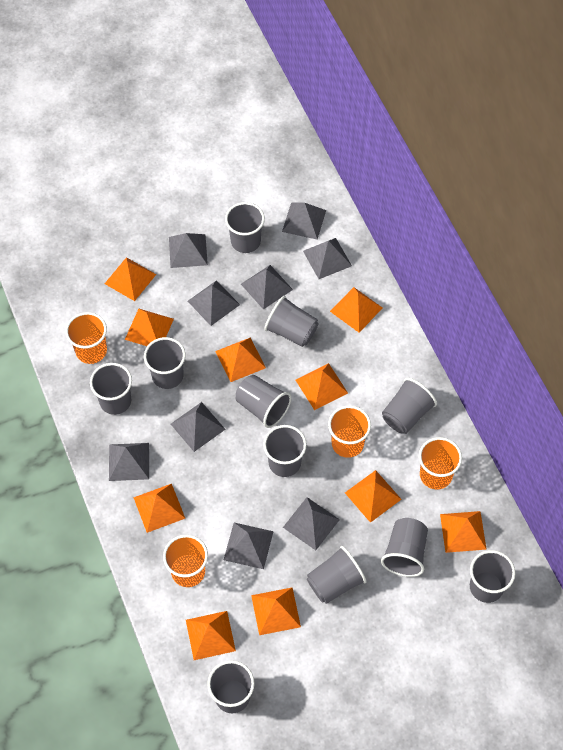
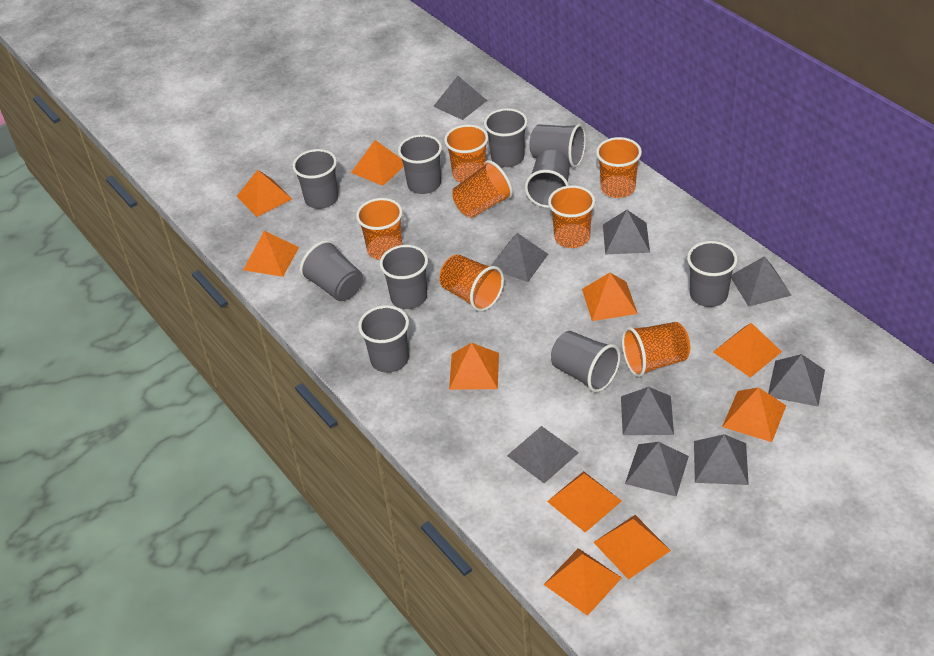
grey cup: 11 -> 10
orange cup: 4 -> 7

